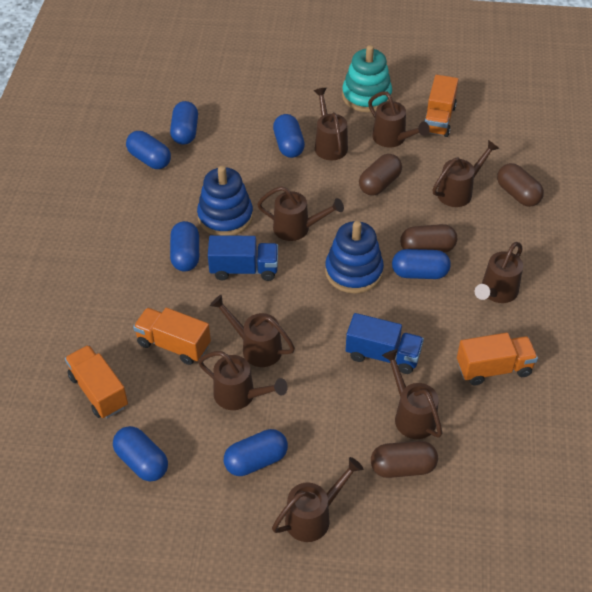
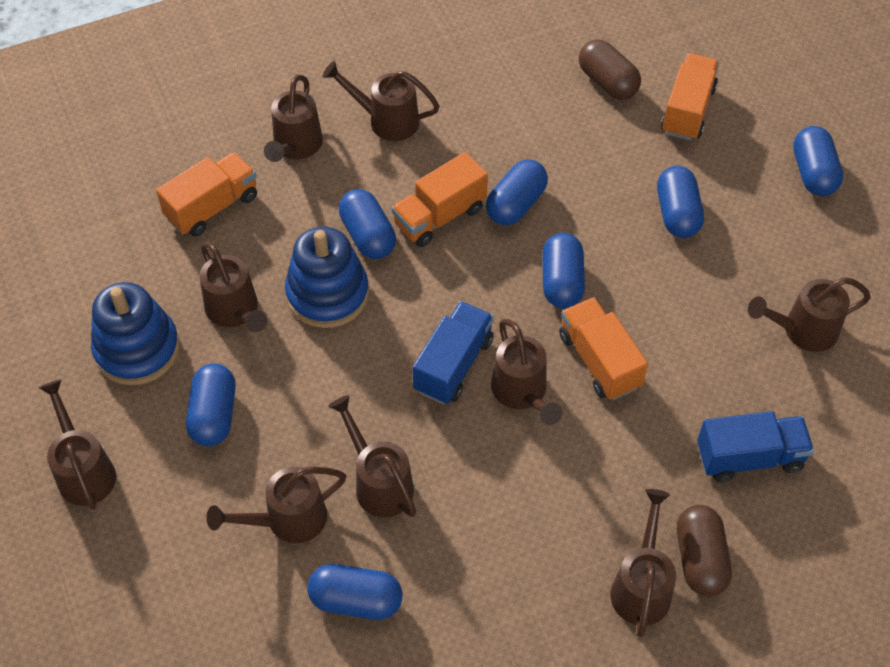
brown capsule: 4 -> 2
turquoise stacking toy: 1 -> 0

